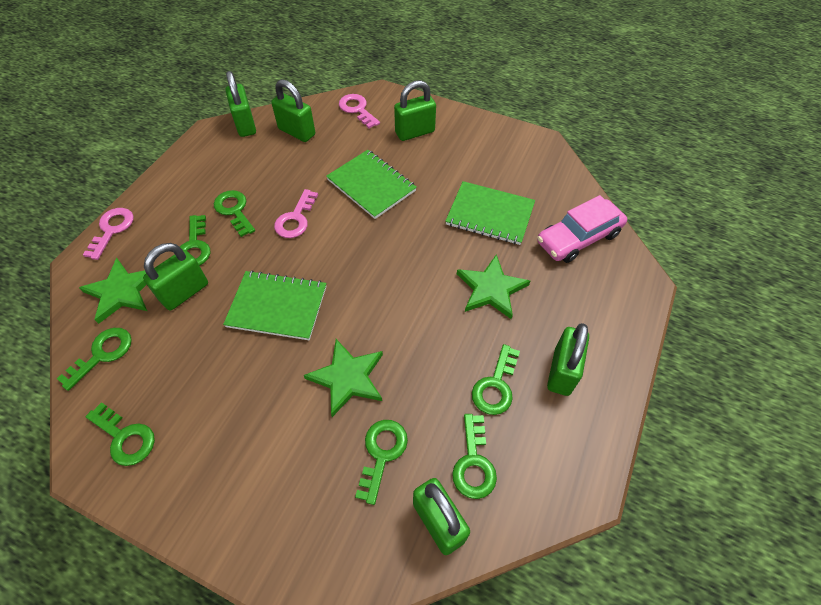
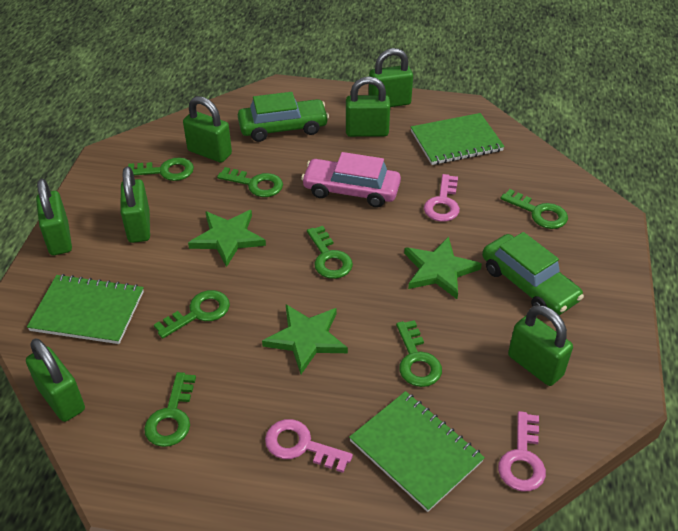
green car: 0 -> 2
green padlock: 6 -> 7

